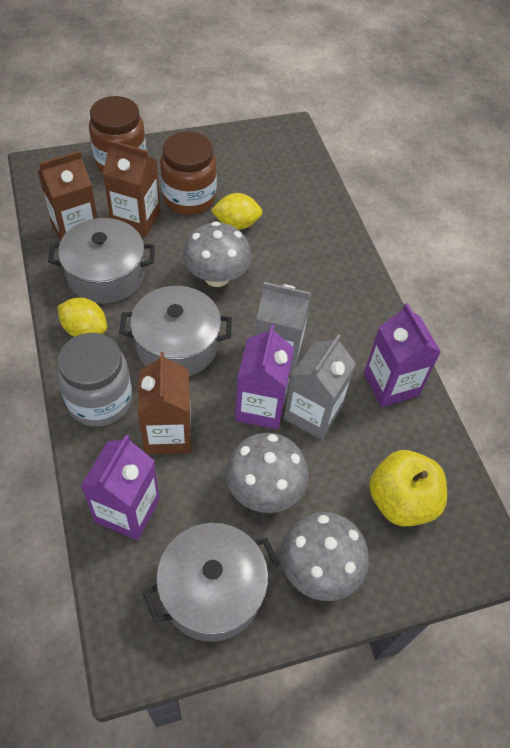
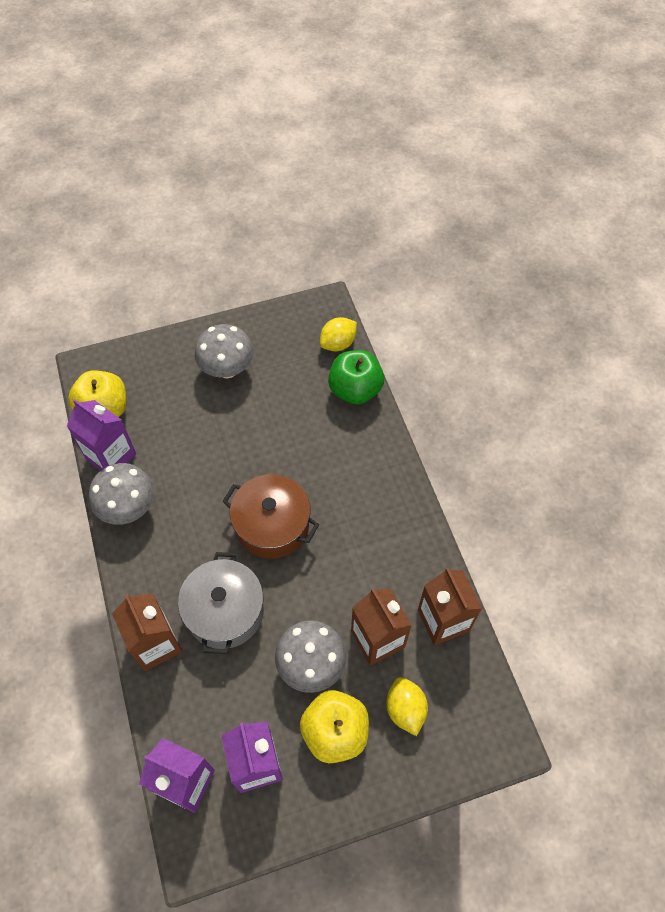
brown jar: 2 -> 0
brown pot: 0 -> 1
green apple: 0 -> 1
grey carton: 2 -> 0
grey jar: 1 -> 0
grey pot: 3 -> 1
yellow apple: 1 -> 2

